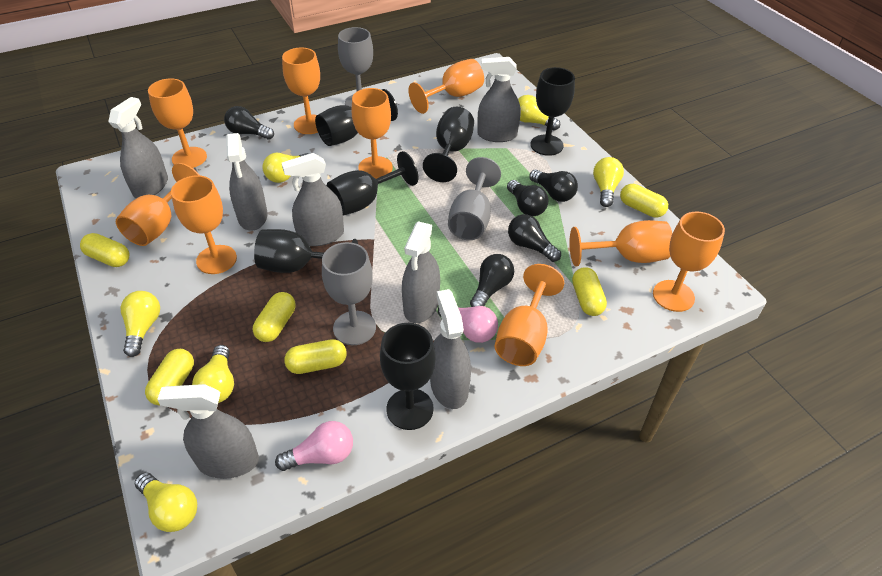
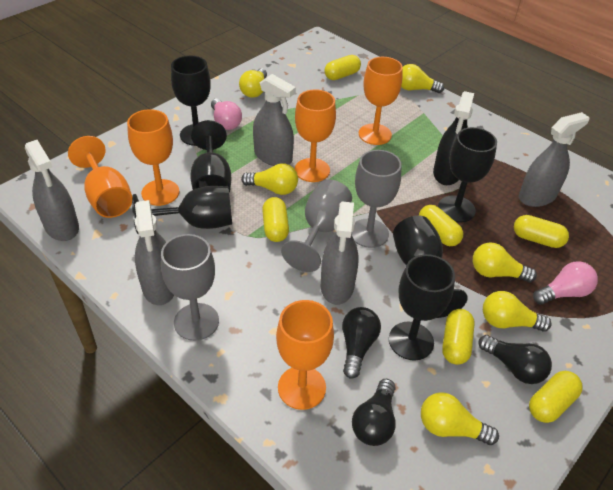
black light bulb: 5 -> 3
black spray bottle: 0 -> 1
grey spray bottle: 7 -> 5
orange goblet: 9 -> 5

